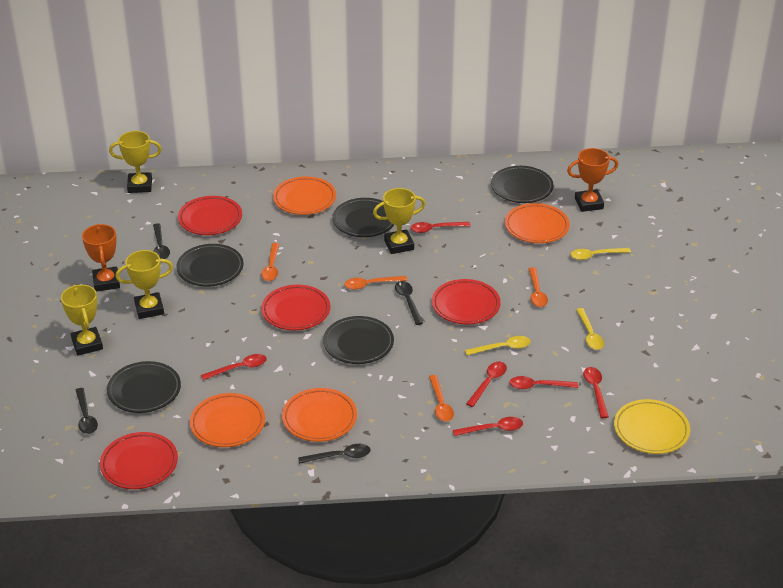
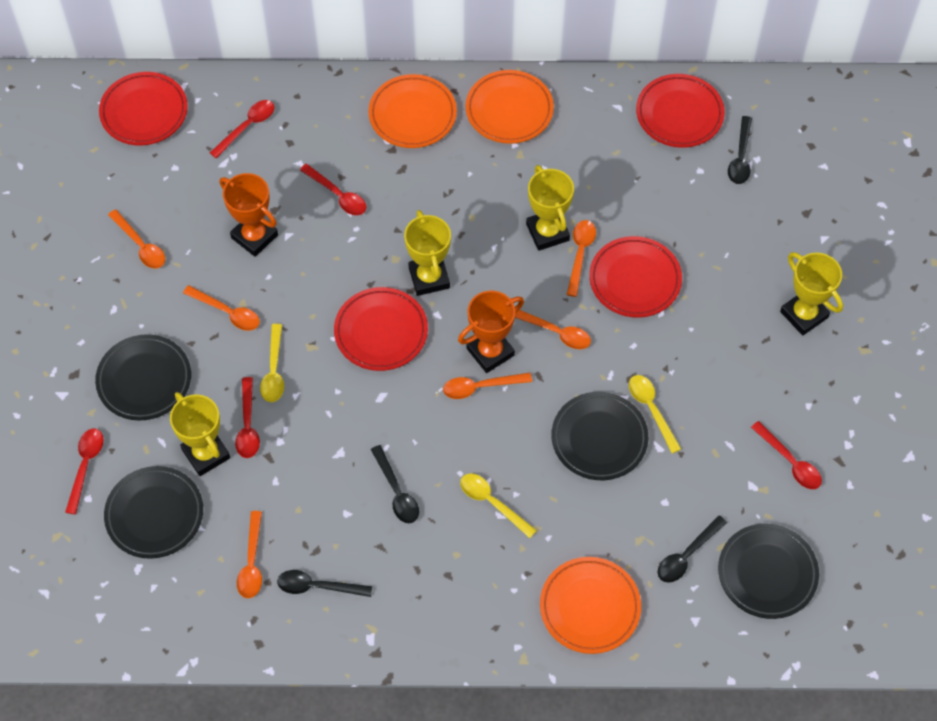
black plate: 5 -> 4
orange plate: 4 -> 3
orange spoon: 4 -> 6
red spoon: 6 -> 5
yellow plate: 1 -> 0

